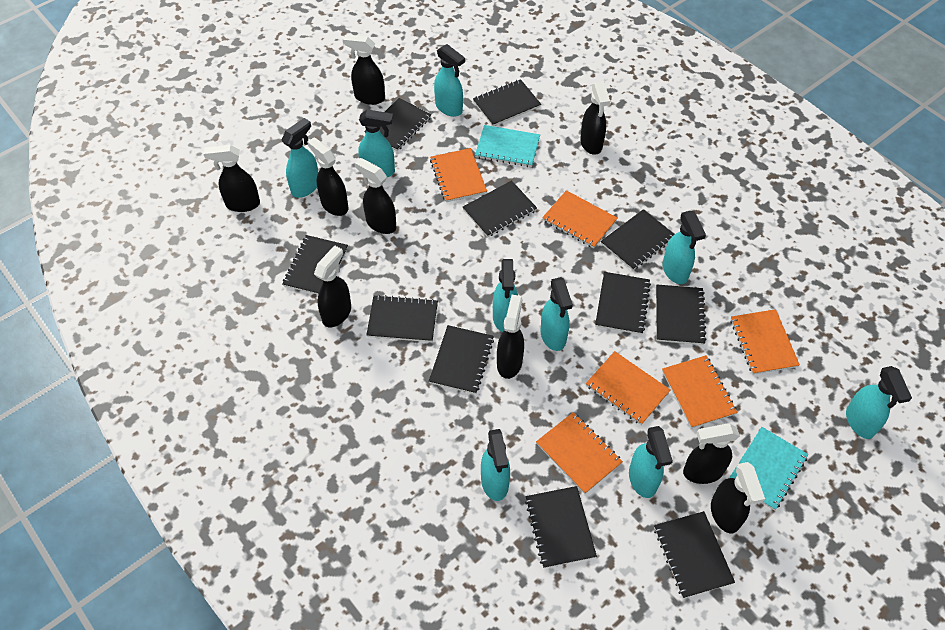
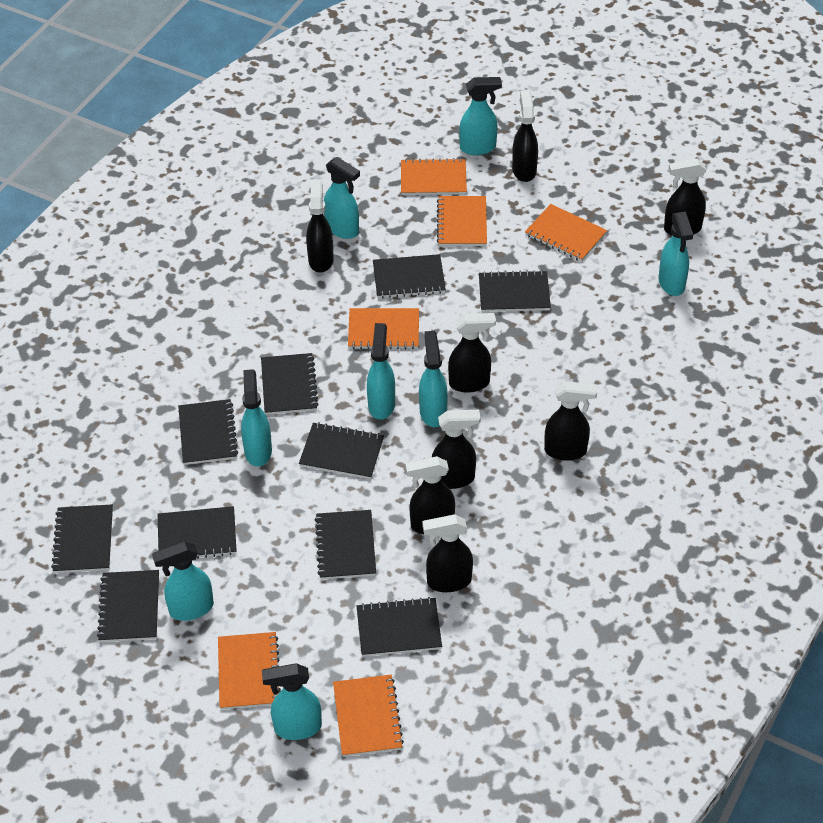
black notebook: 11 -> 10
black spray bottle: 9 -> 8
turquoise notebook: 2 -> 0
turquoise spray bottle: 9 -> 8

